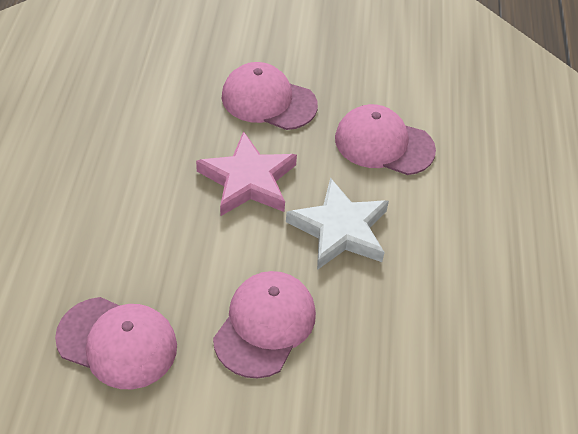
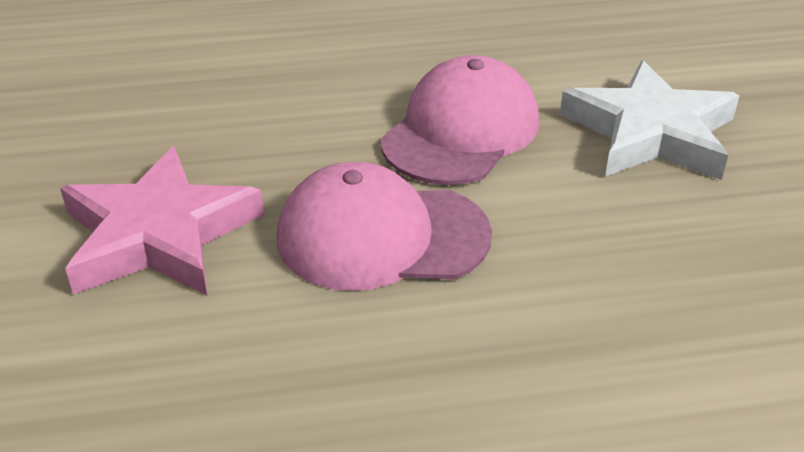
pink cap: 4 -> 2

